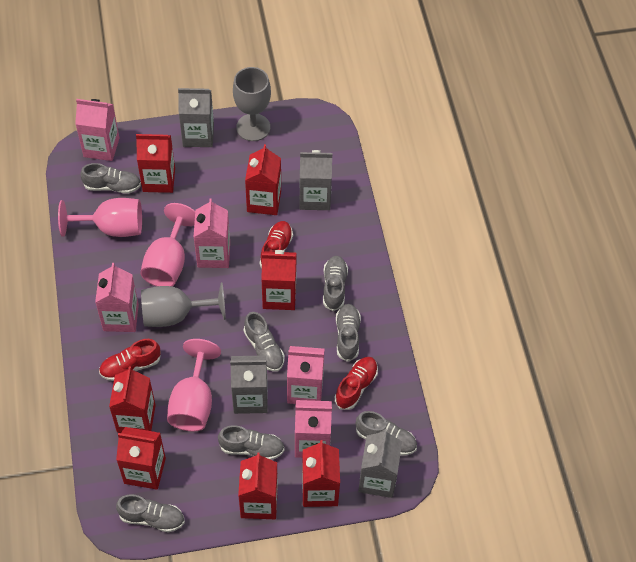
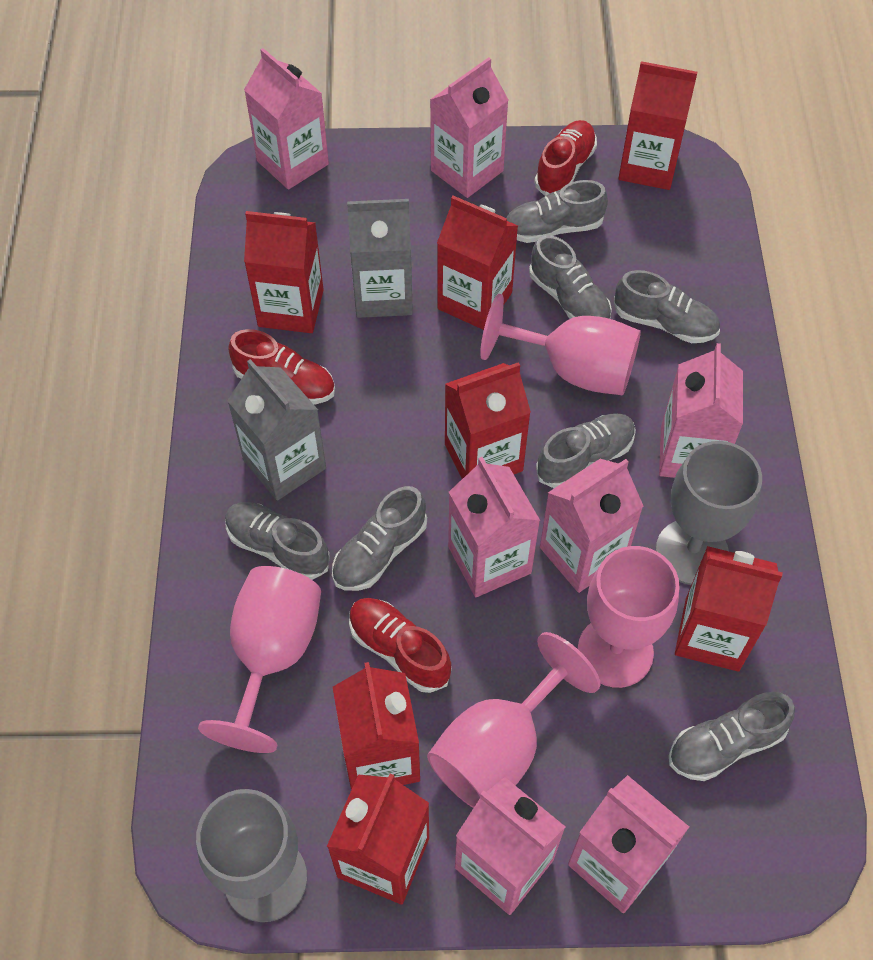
grey carton: 4 -> 2
pink carton: 5 -> 7
pink goblet: 3 -> 4

